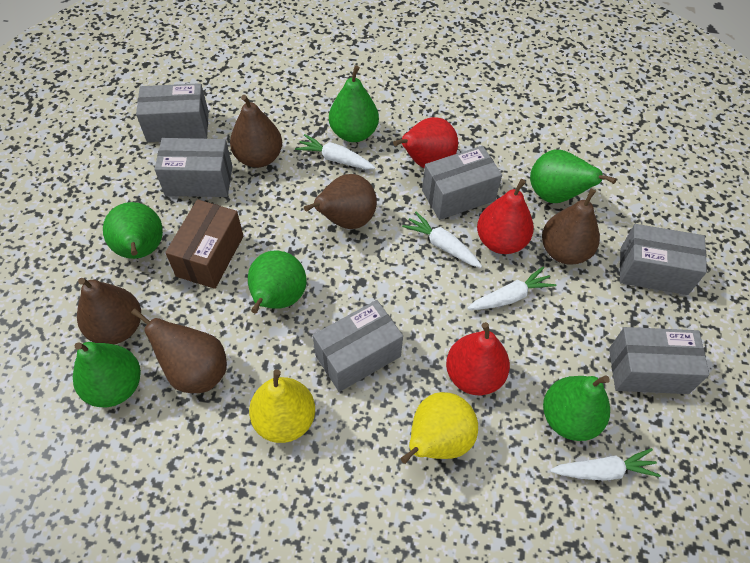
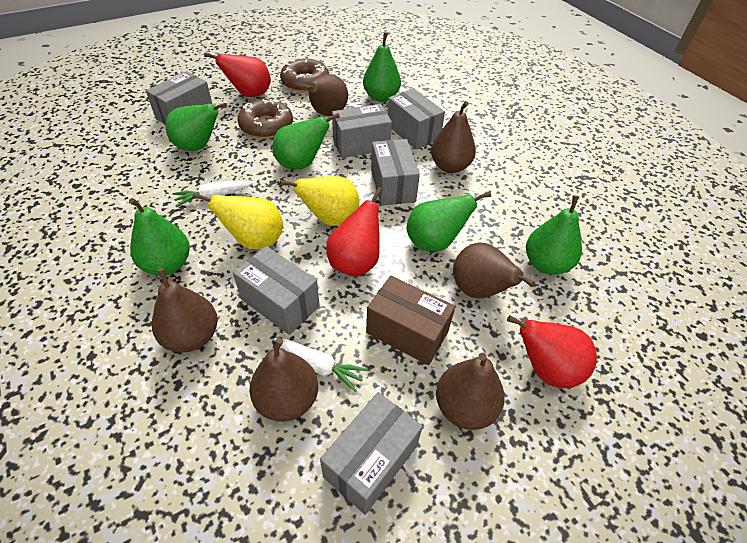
brown donut: 0 -> 2
brown pear: 5 -> 6
white carrot: 4 -> 2

